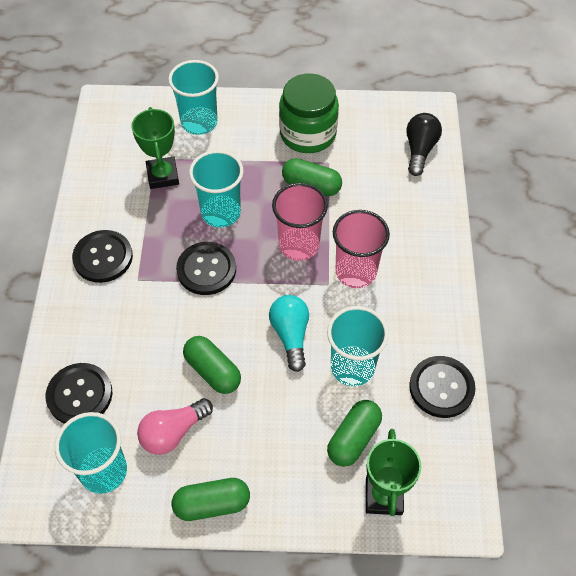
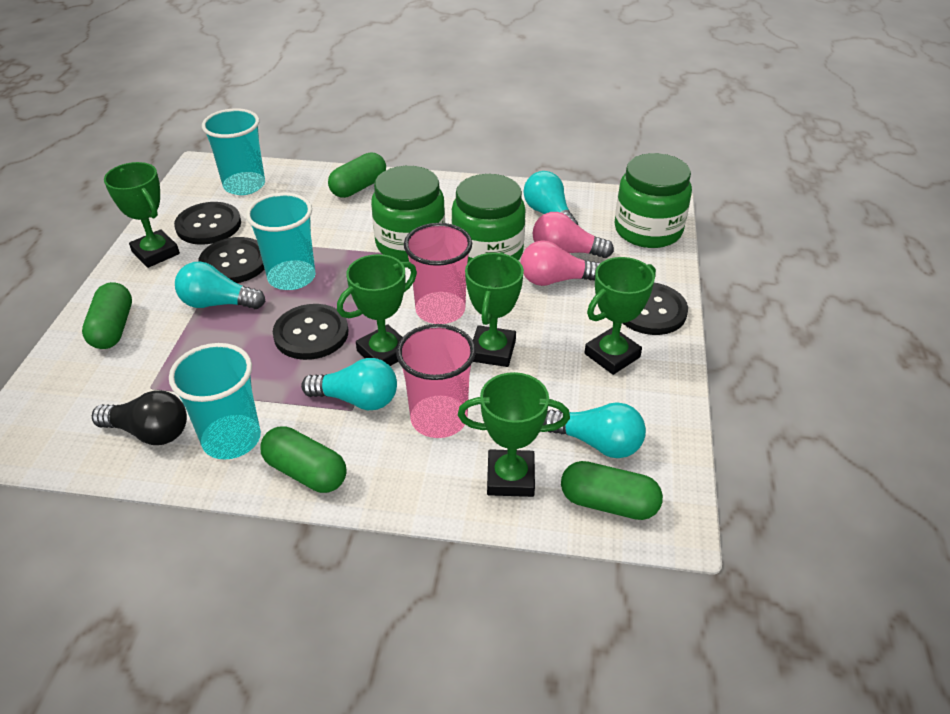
green jar: 1 -> 3
green trophy: 2 -> 5
pink light bulb: 1 -> 2
turquoise cup: 4 -> 3
turquoise light bulb: 1 -> 4

